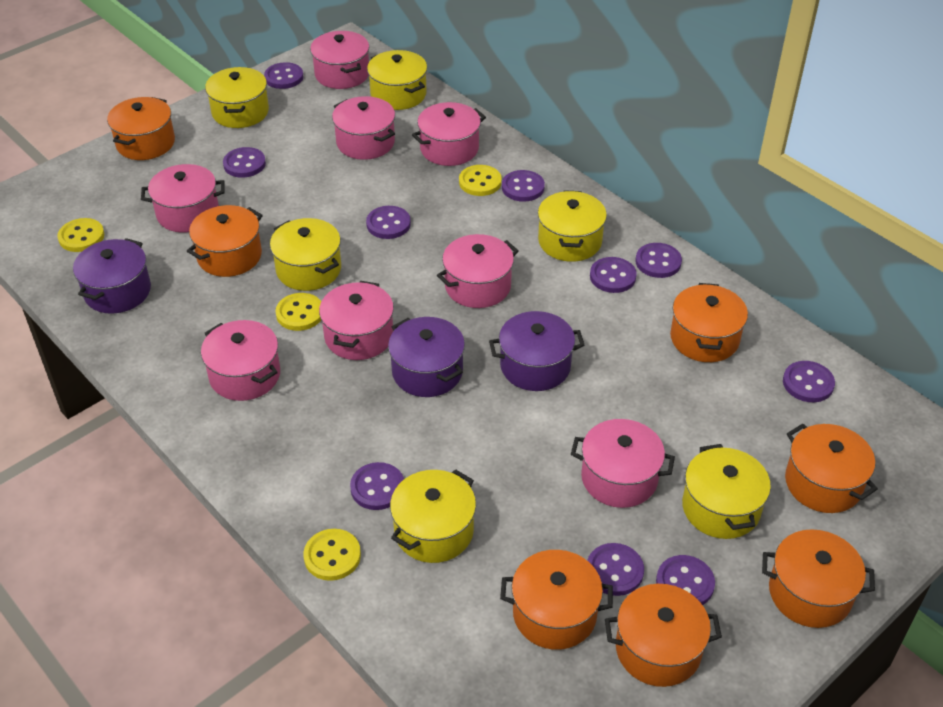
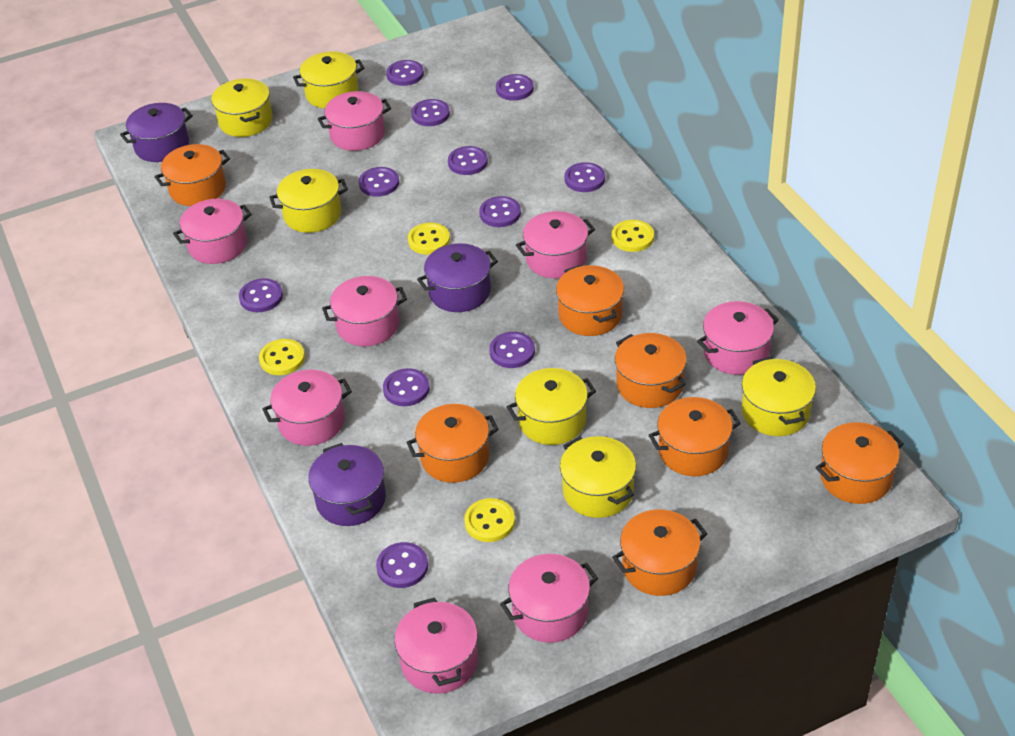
purple button: 10 -> 11

